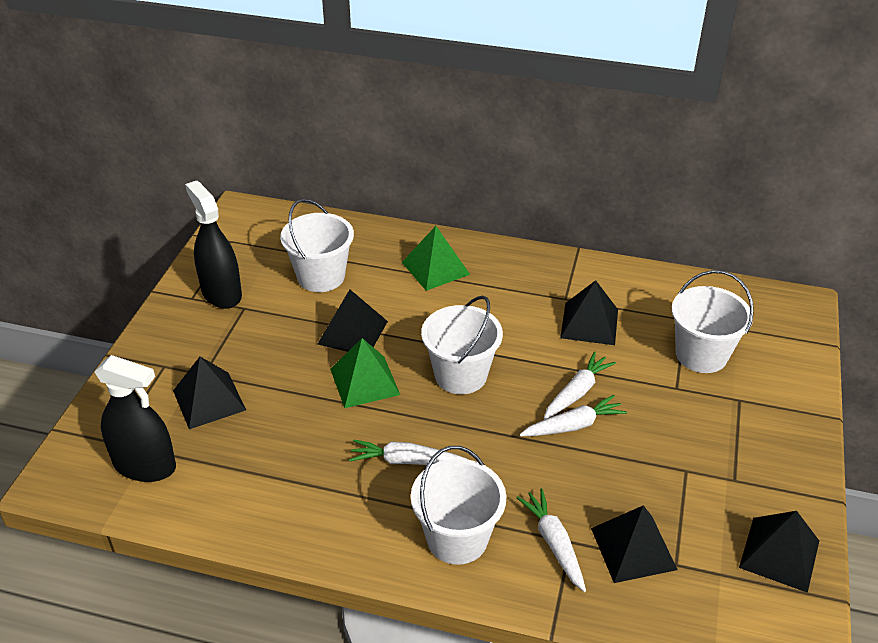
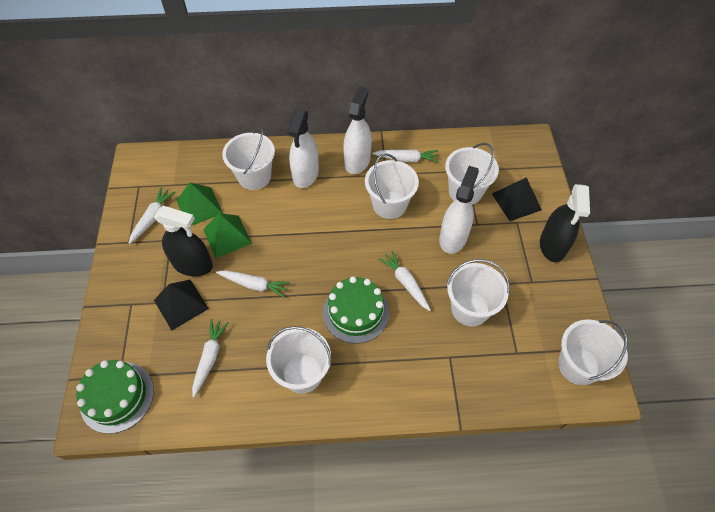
black pyramid: 5 -> 2
green cake: 0 -> 2
white bucket: 4 -> 6
white carrot: 4 -> 5
white spray bottle: 0 -> 3

